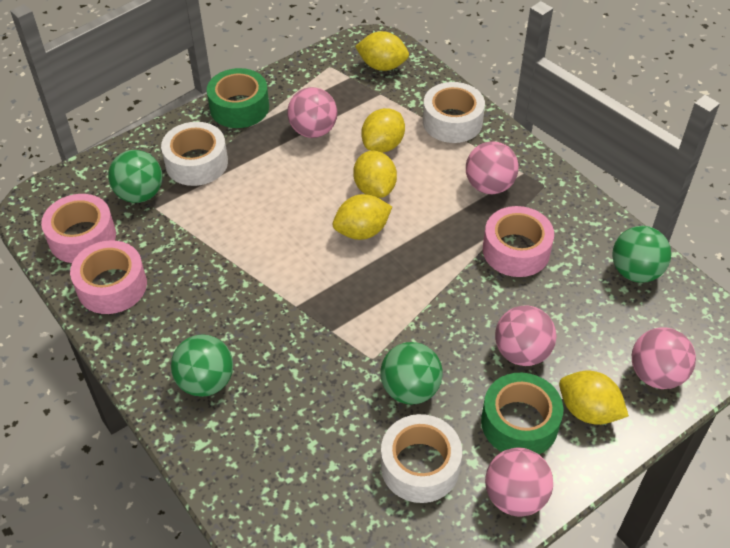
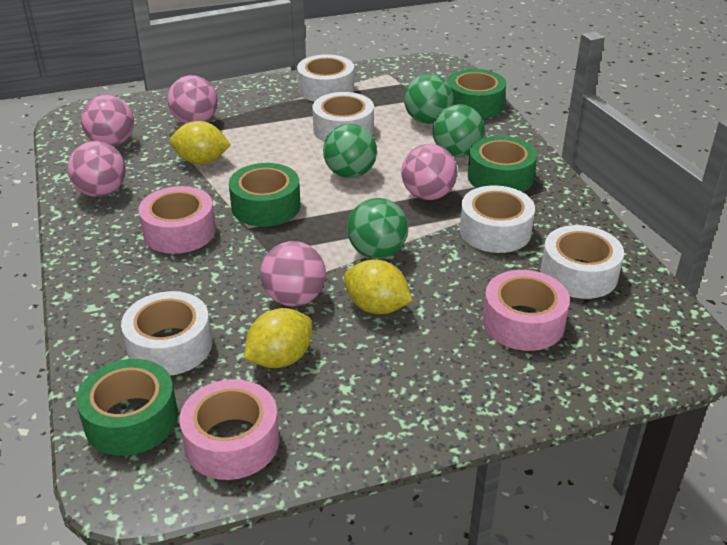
green tape: 2 -> 4
white tape: 3 -> 5
yellow lemon: 5 -> 3

